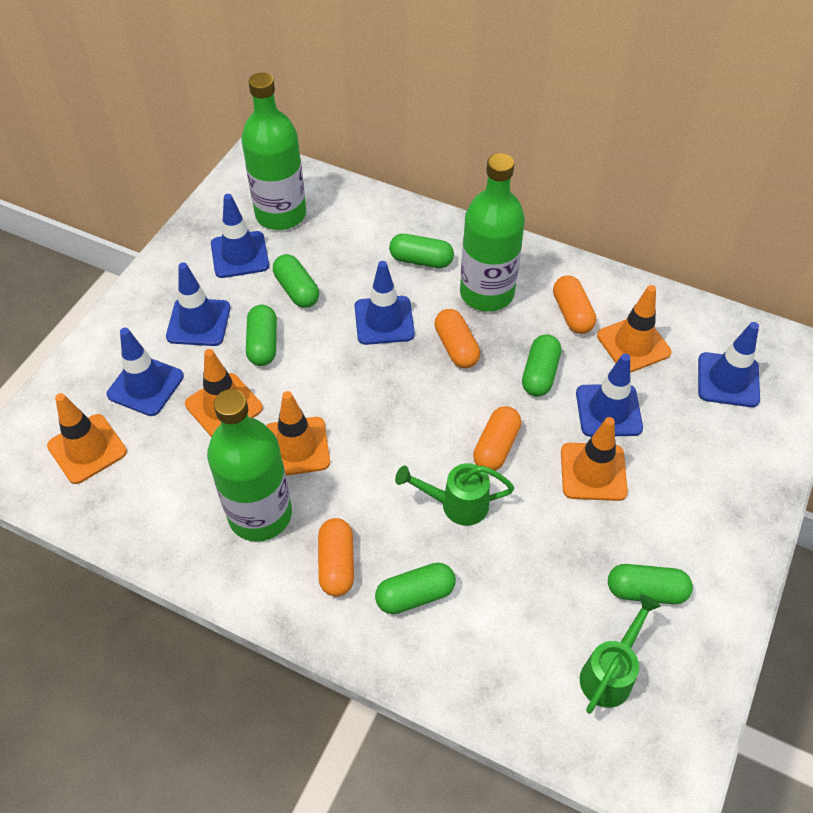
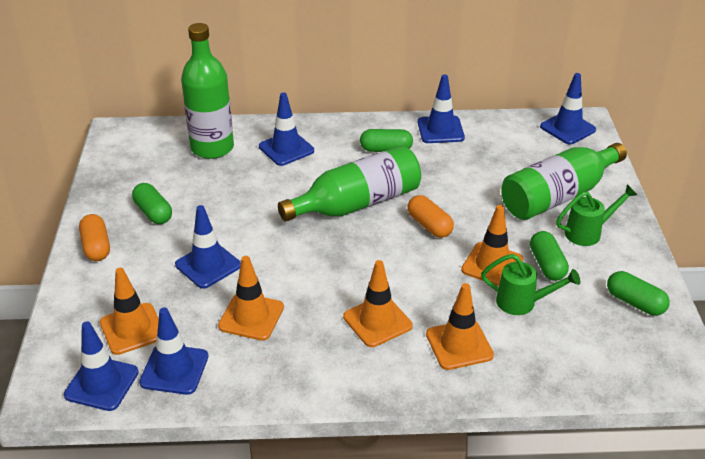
green capsule: 6 -> 4
orange capsule: 4 -> 2

